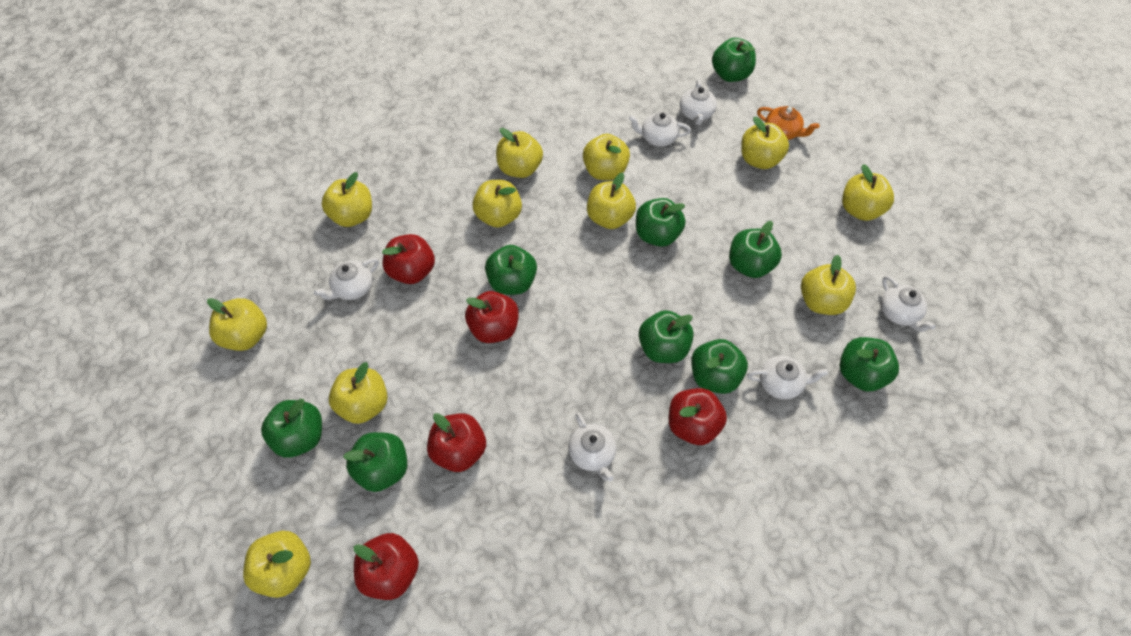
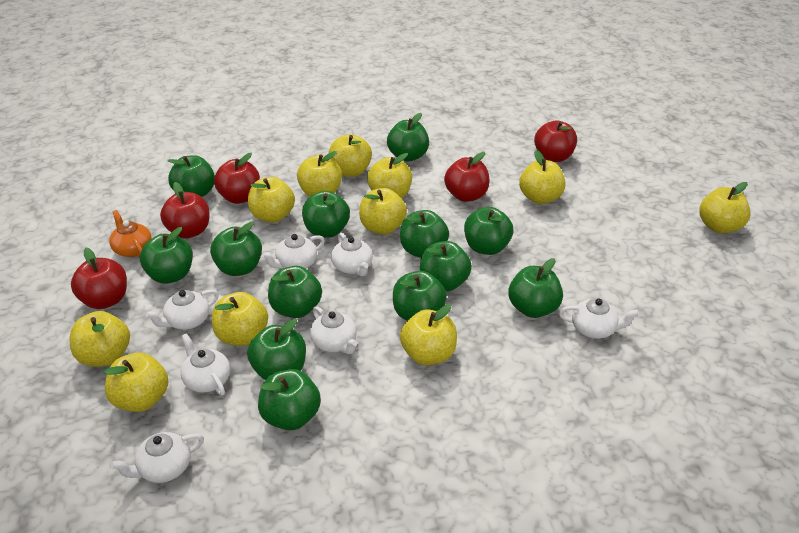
green apple: 9 -> 13
white teapot: 6 -> 7

